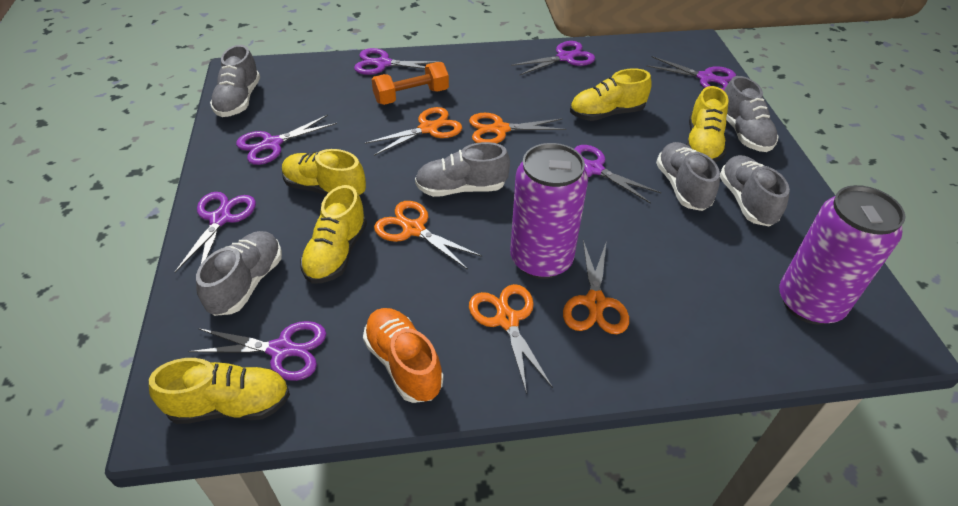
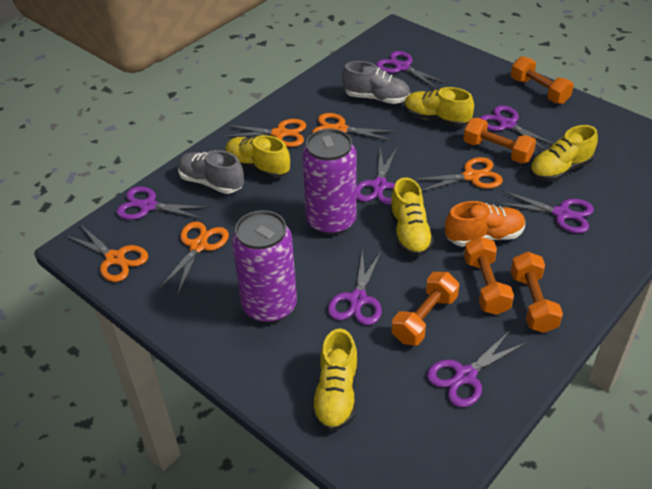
grey shoe: 6 -> 2
orange dumbbell: 1 -> 5

